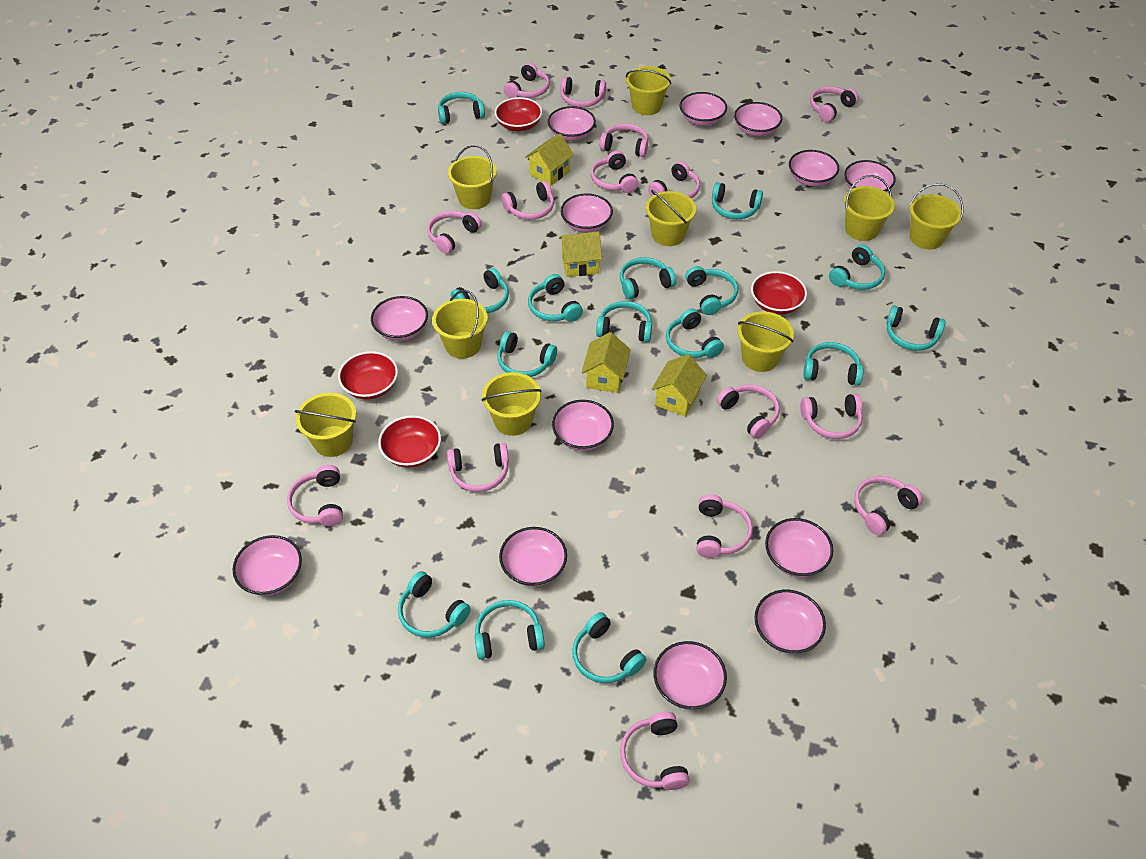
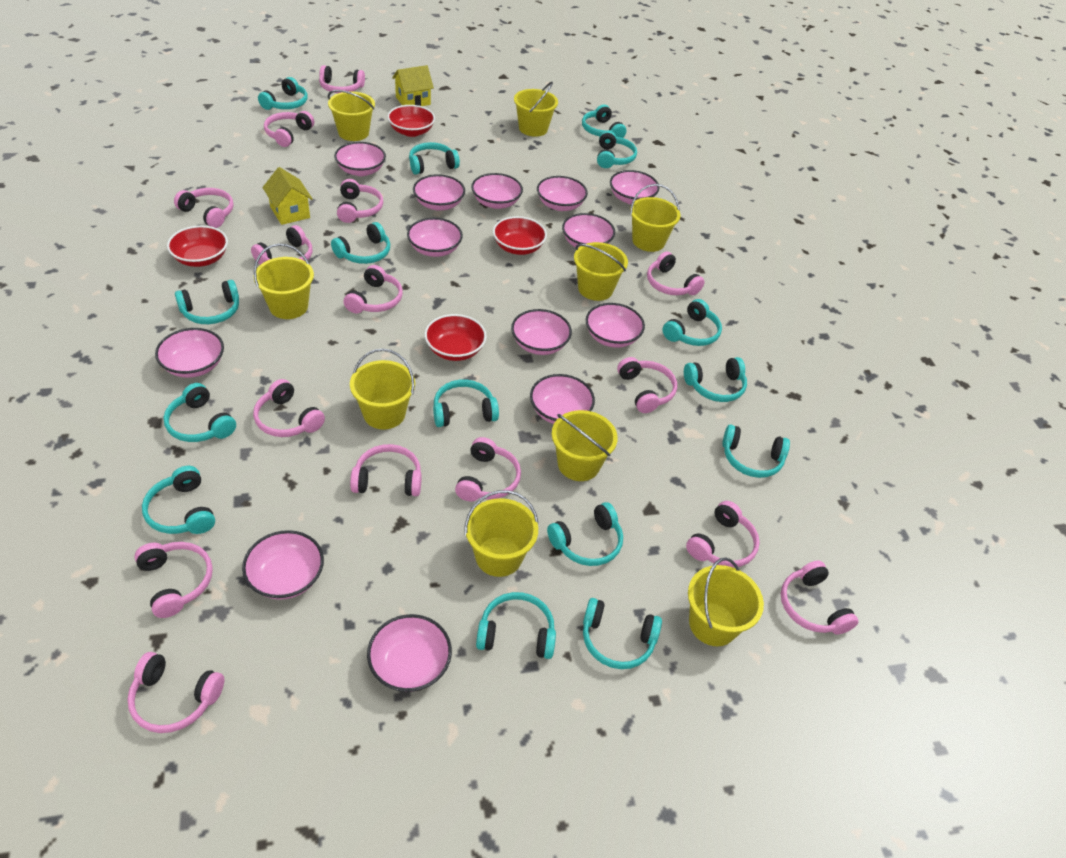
yellow house: 4 -> 2

